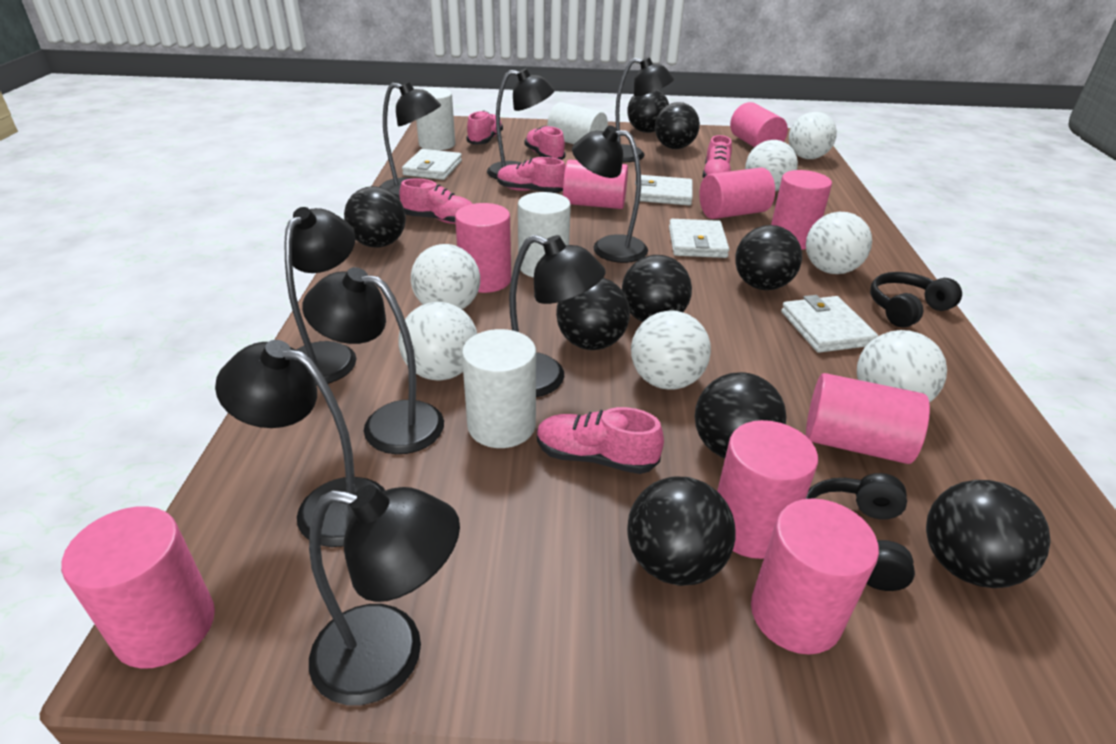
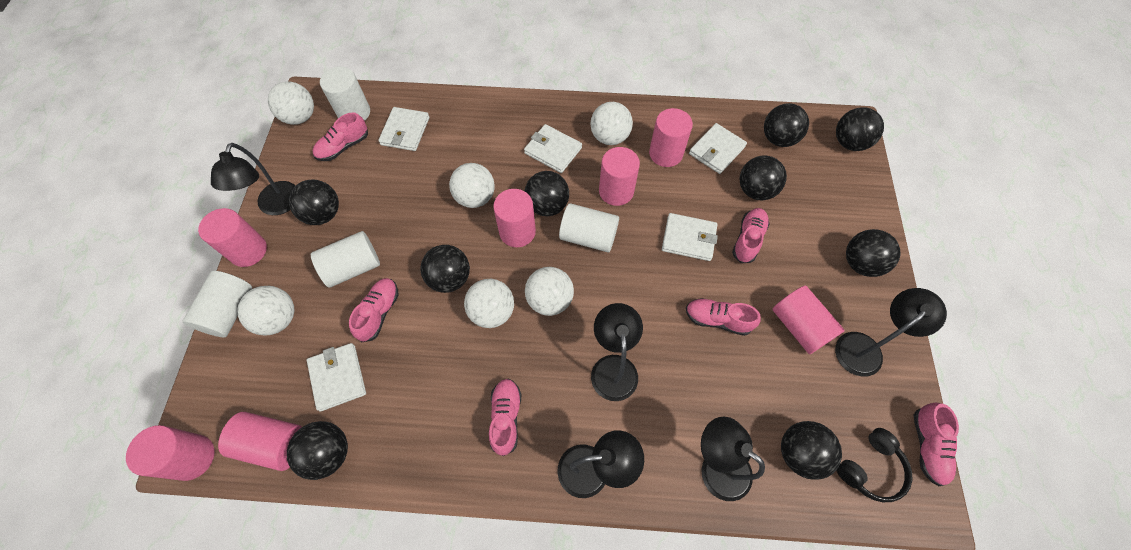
black headphones: 2 -> 1
black lamp: 9 -> 5
pink cylinder: 9 -> 7
white ball: 7 -> 6
white wallet: 4 -> 5

